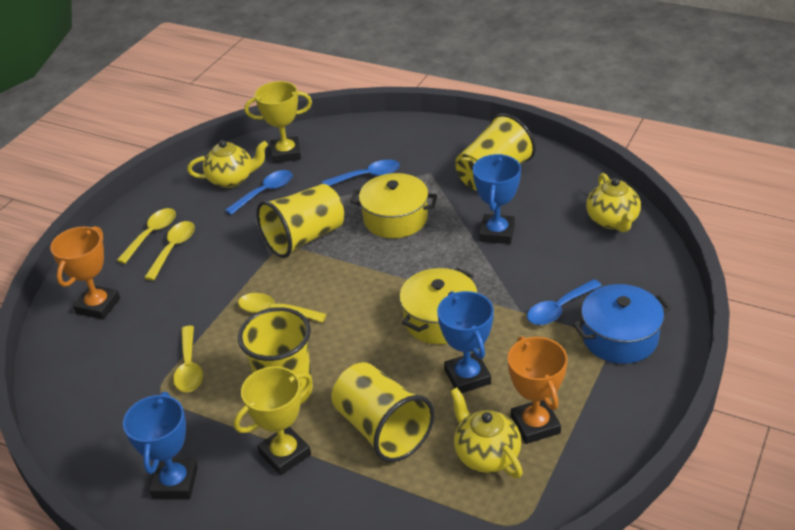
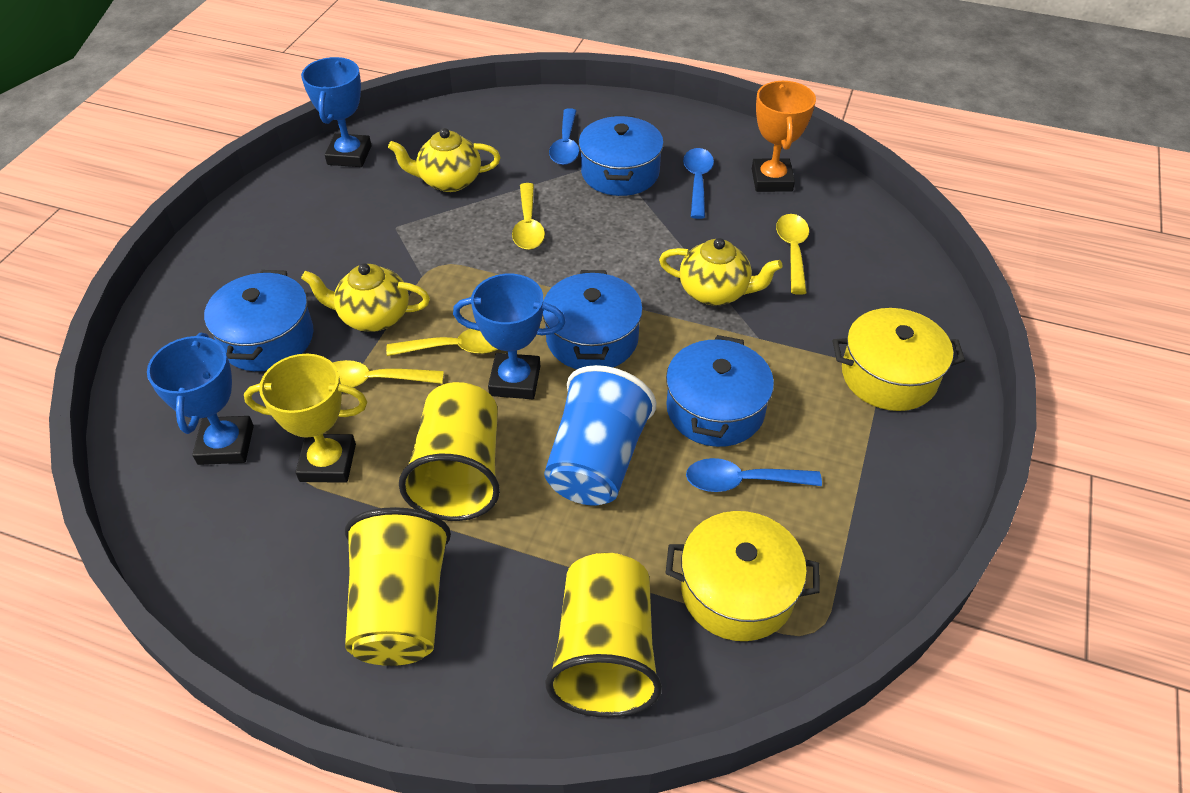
blue cup: 0 -> 1
blue pot: 1 -> 4
orange trophy: 2 -> 1
yellow cup: 4 -> 3
yellow trophy: 2 -> 1

